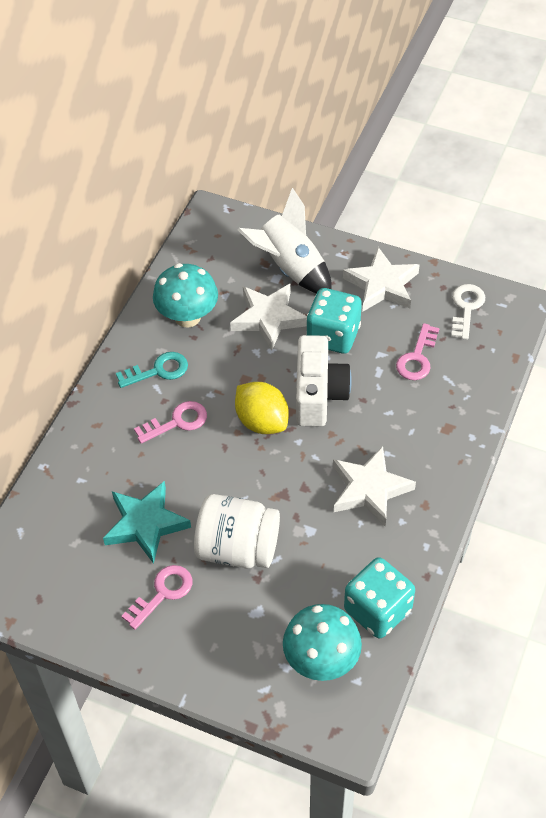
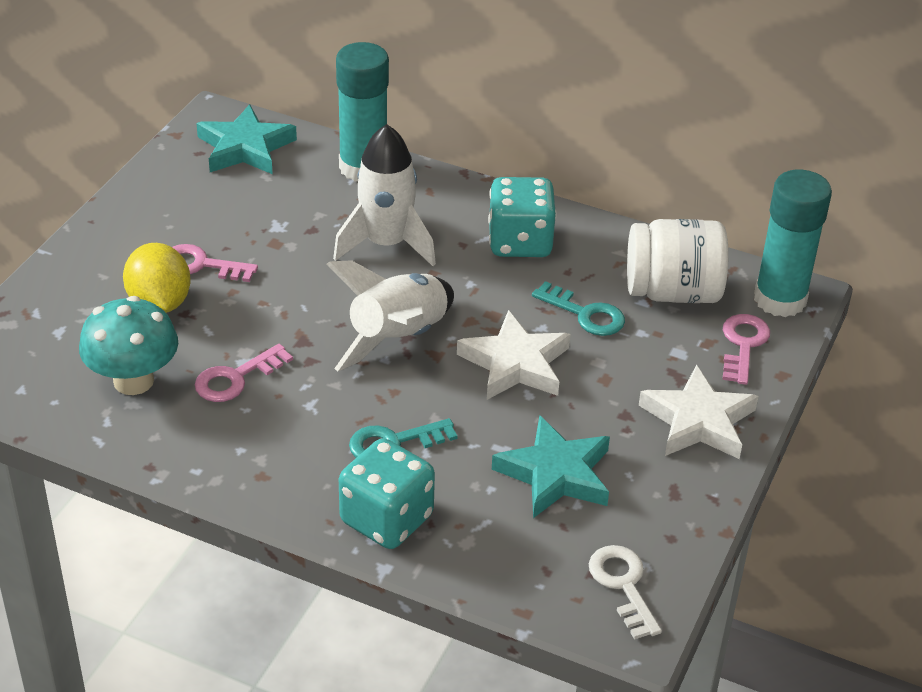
turquoise glue stick: 0 -> 2
turquoise key: 1 -> 2
turquoise mushroom: 2 -> 1
turquoise star: 1 -> 2
white camera: 1 -> 0
white rocket: 1 -> 2
white star: 3 -> 2

